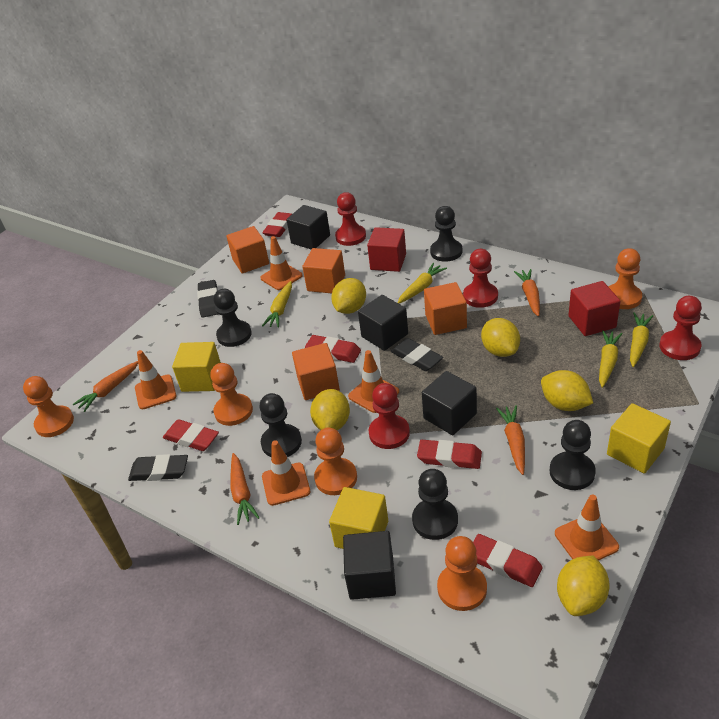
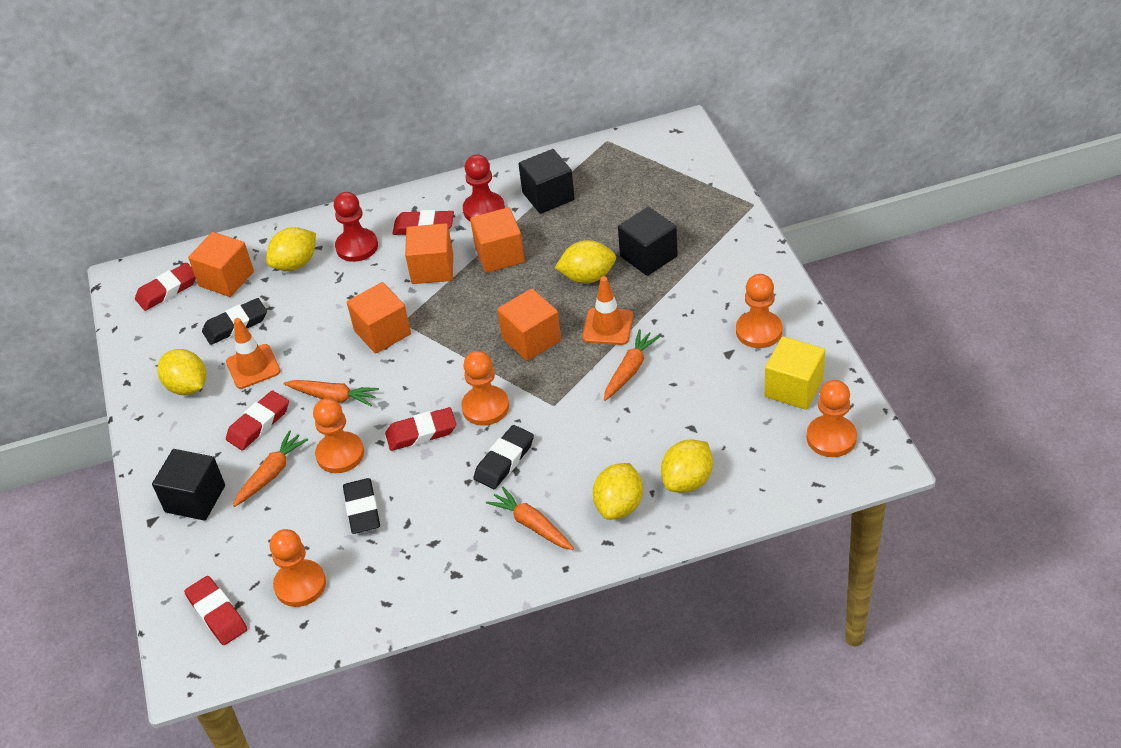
black cube: 4 -> 3
black pawn: 5 -> 0
orange cube: 4 -> 5
orange traffic cone: 5 -> 2
red cube: 2 -> 0
red pawn: 4 -> 2
yellow carrot: 4 -> 0
yellow cube: 3 -> 1

